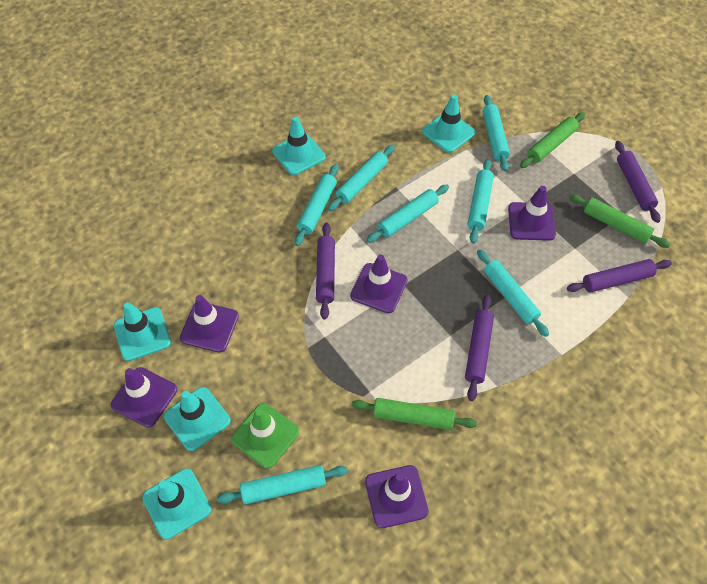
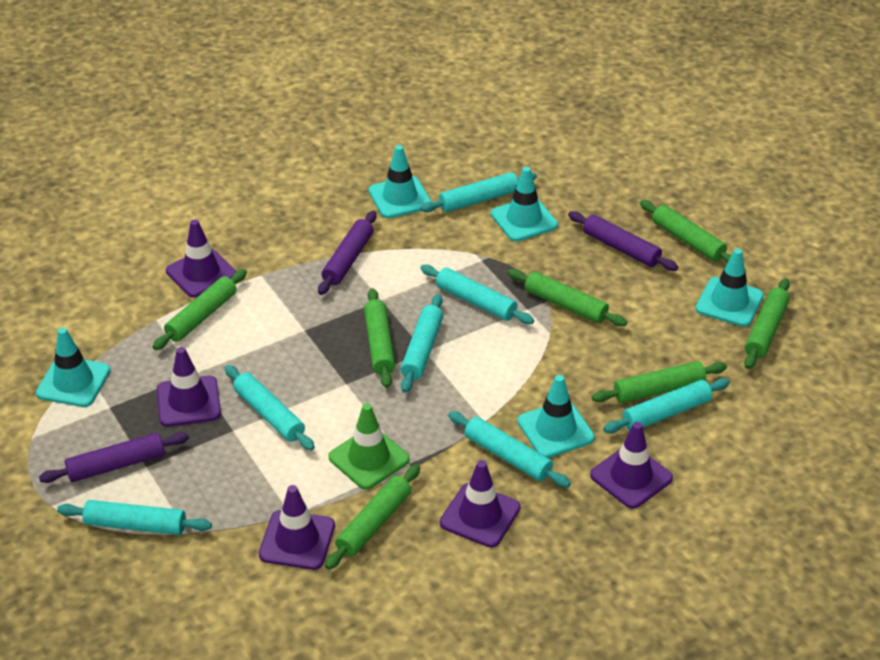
green rolling pin: 3 -> 7
purple rolling pin: 4 -> 3

